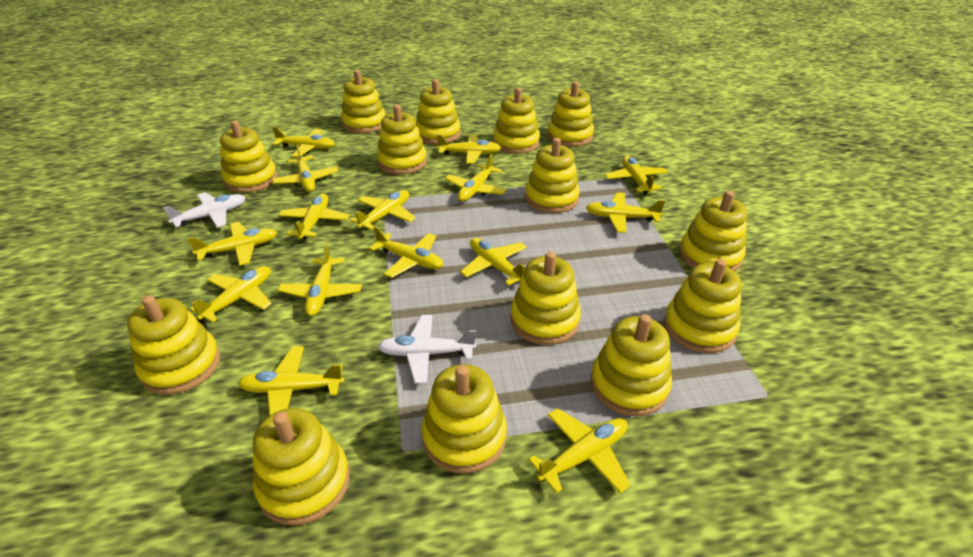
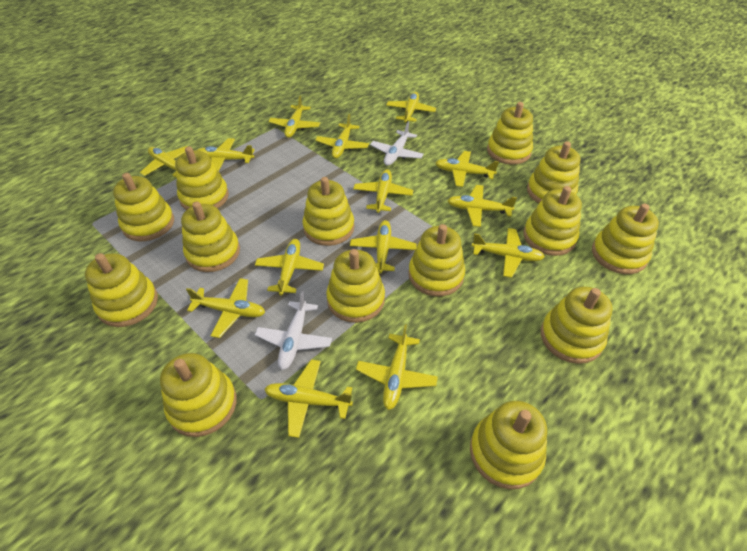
yellow plane: 15 -> 14

